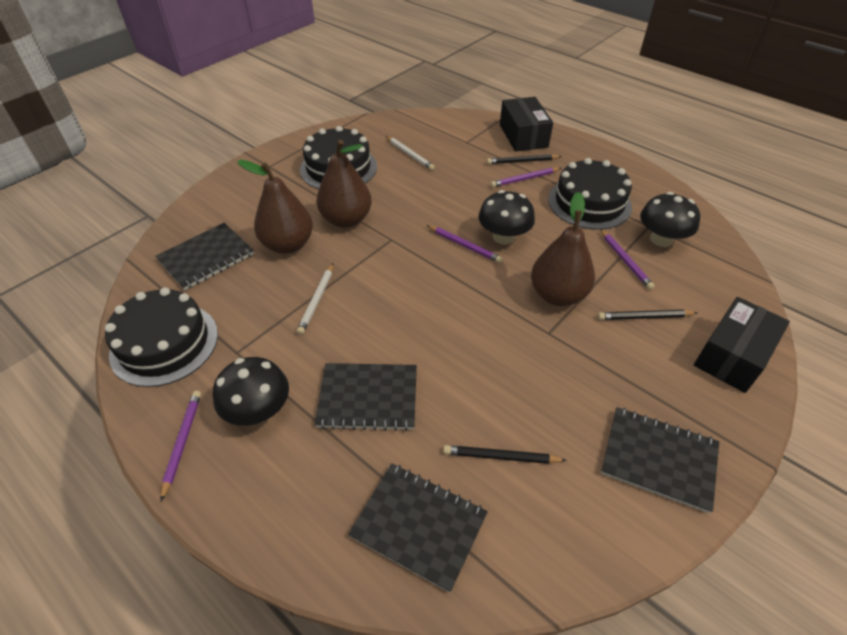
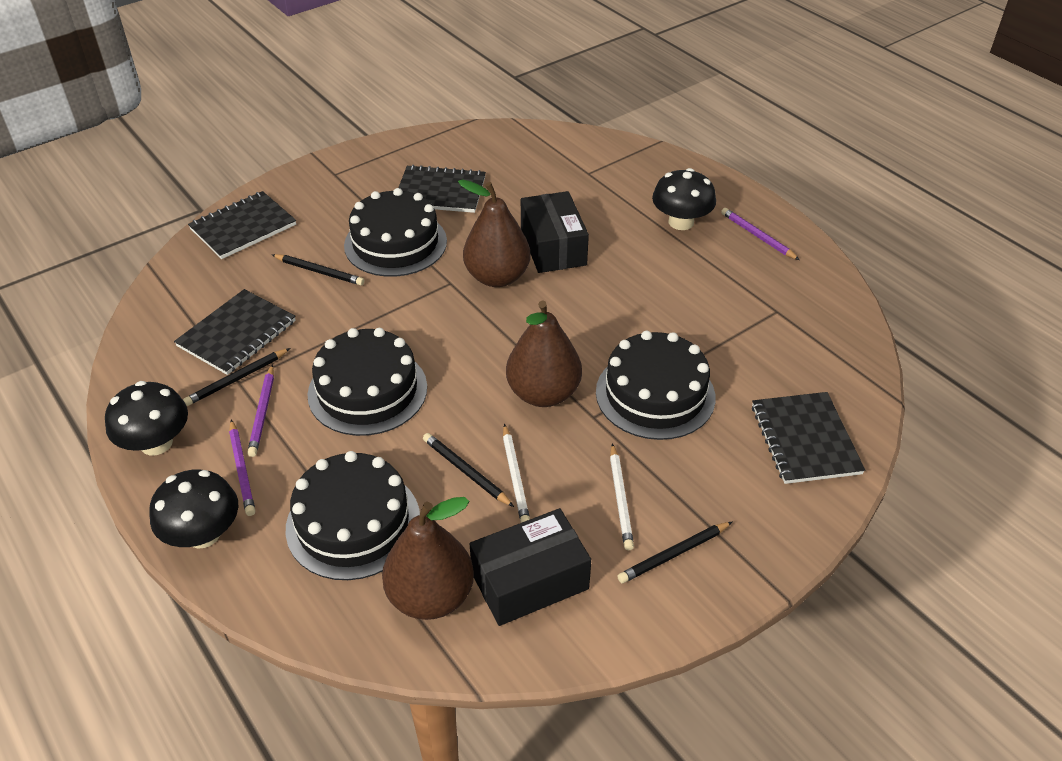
black cake: 3 -> 4
black pencil: 3 -> 4
purple pencil: 4 -> 3

